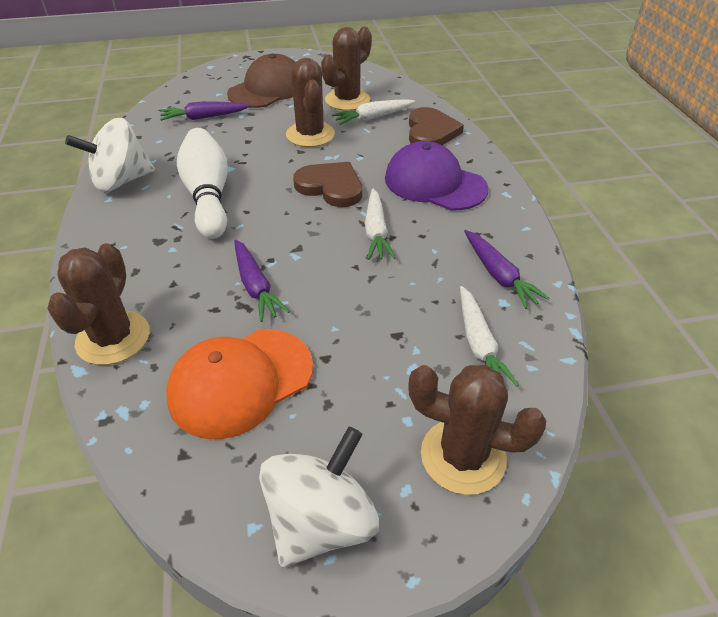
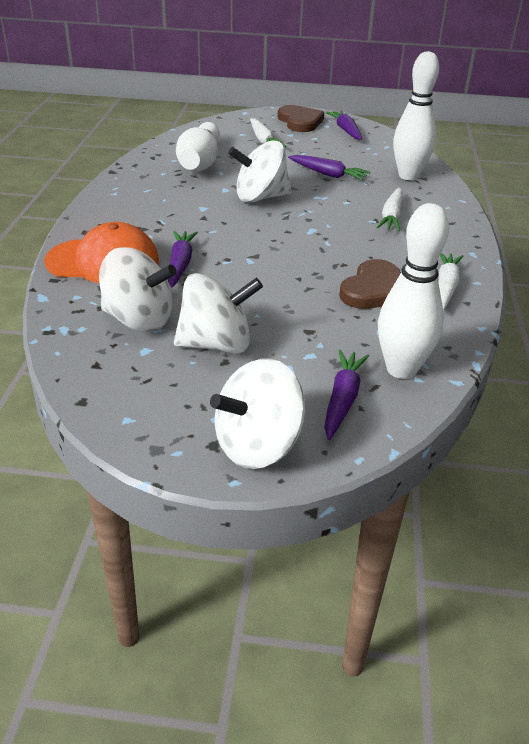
brown cactus: 4 -> 0
brown cap: 1 -> 0
purple cap: 1 -> 0
purple carrot: 3 -> 4
white bowling pin: 1 -> 3
white spinning top: 2 -> 4

